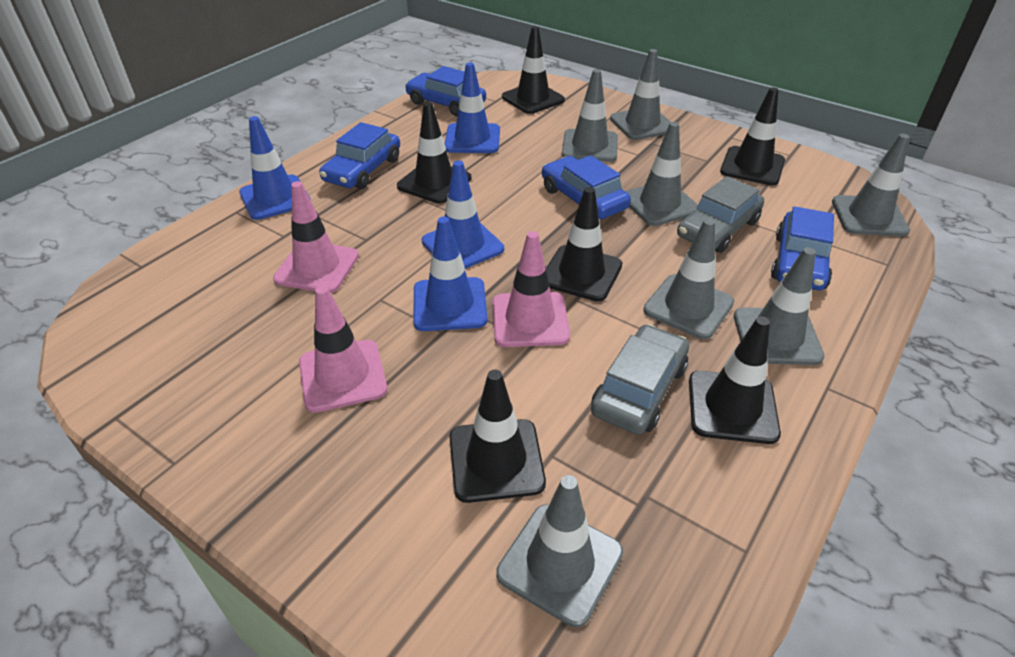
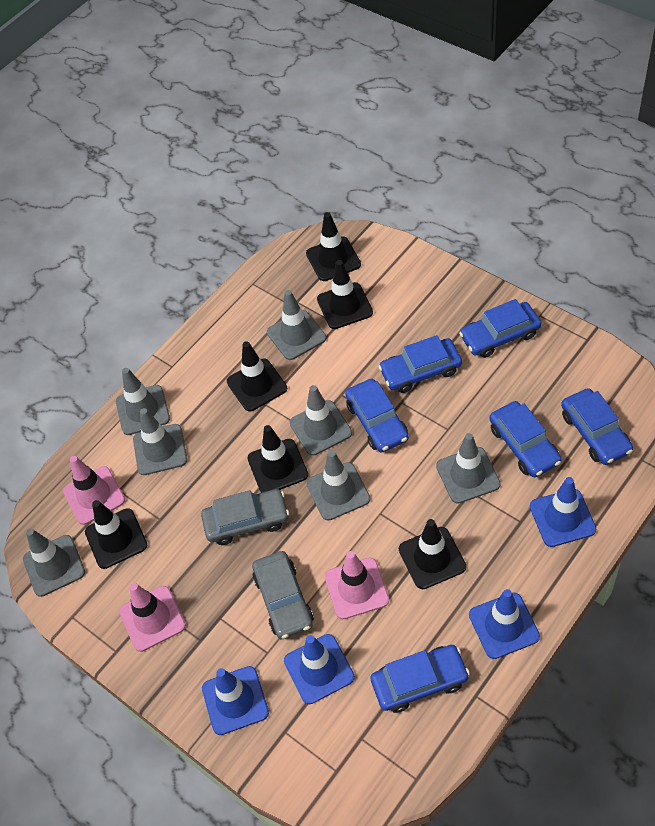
blue car: 4 -> 6

